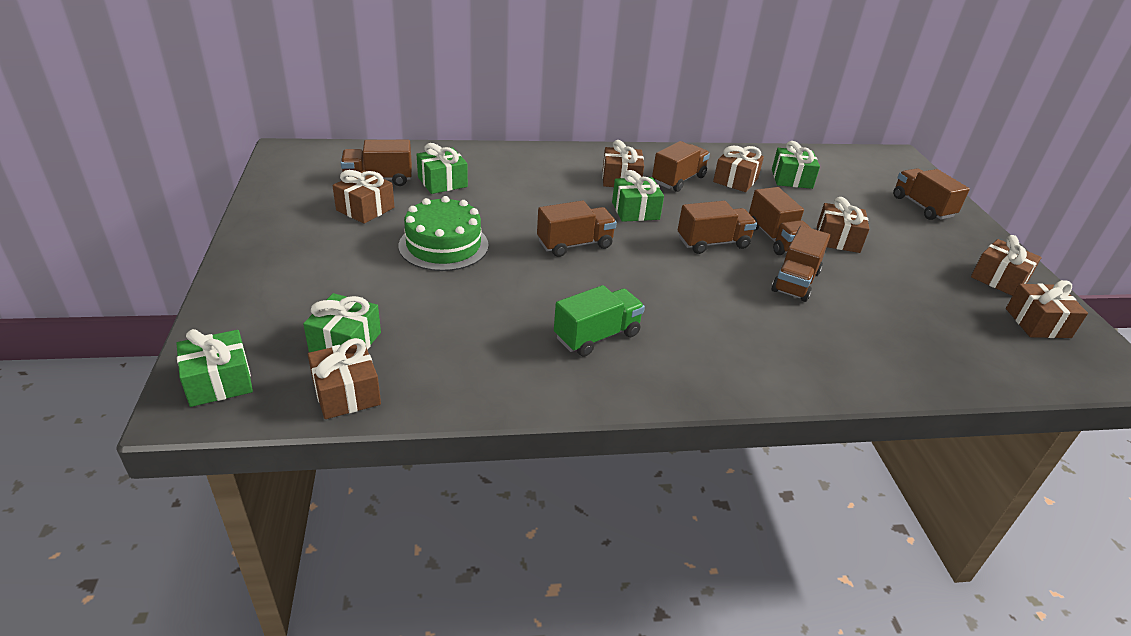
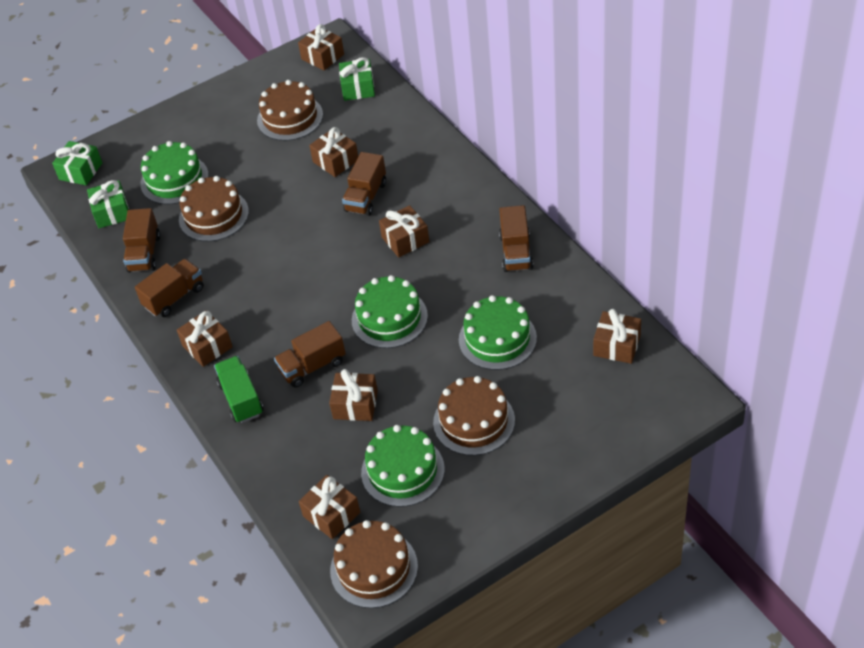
brown cake: 0 -> 4
brown truck: 7 -> 5
green cake: 1 -> 4
green gift: 5 -> 3

